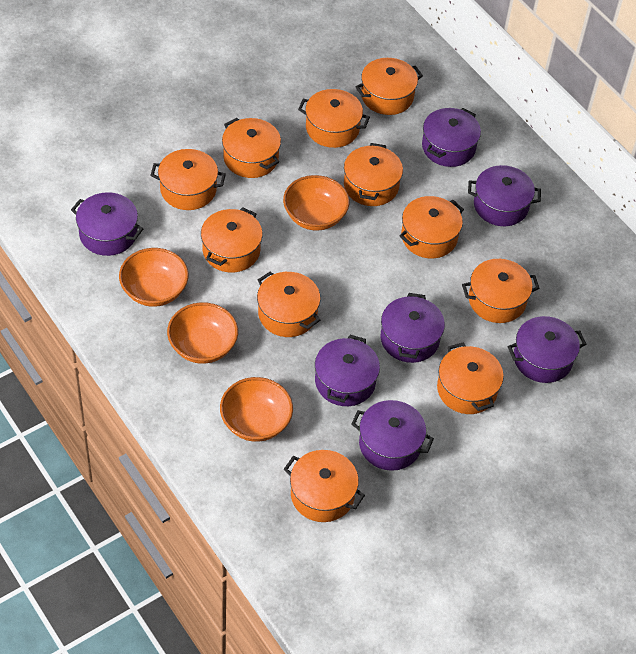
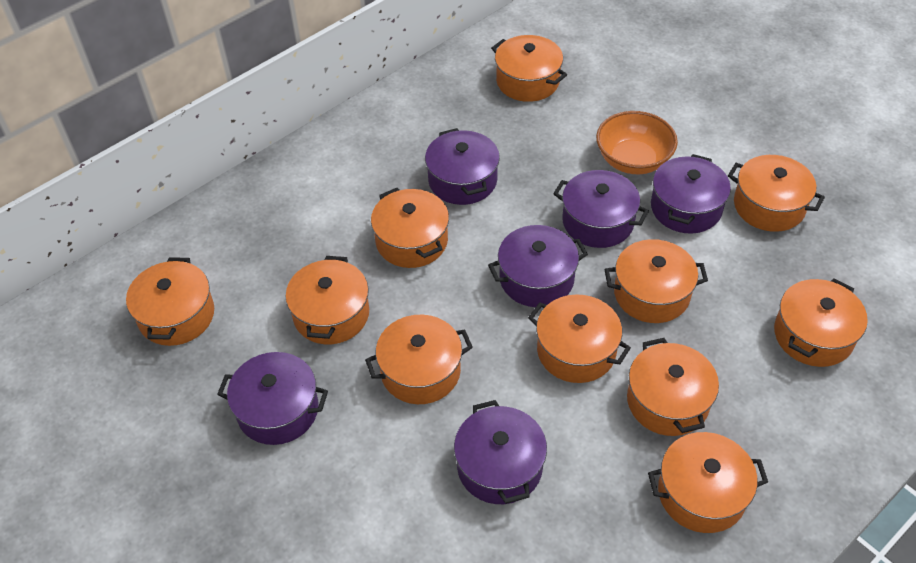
orange bowl: 4 -> 1
purple pot: 7 -> 6

